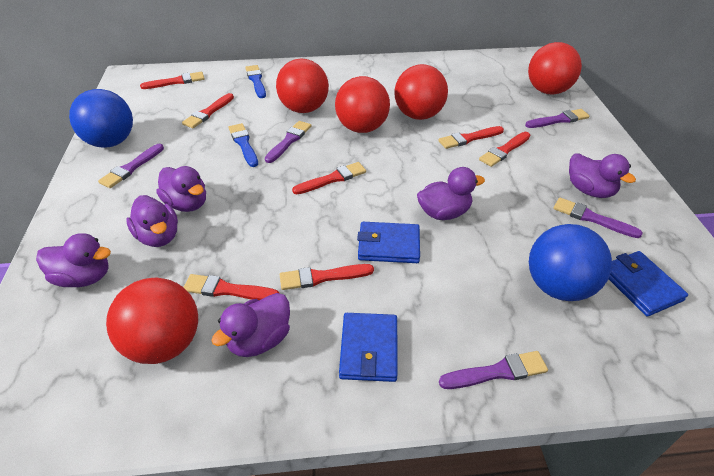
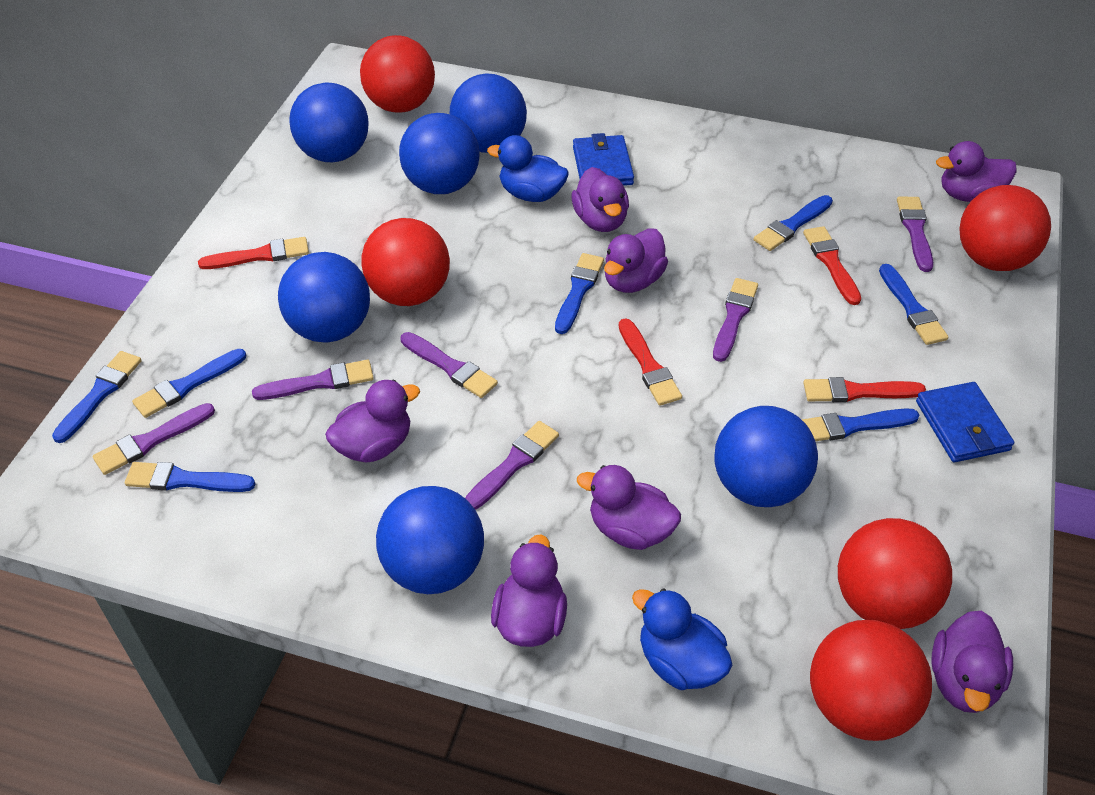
blue ball: 2 -> 6
blue brush: 2 -> 7
blue duck: 0 -> 2
blue wallet: 3 -> 2
purple brush: 5 -> 6
purple duck: 6 -> 7
red brush: 7 -> 4

